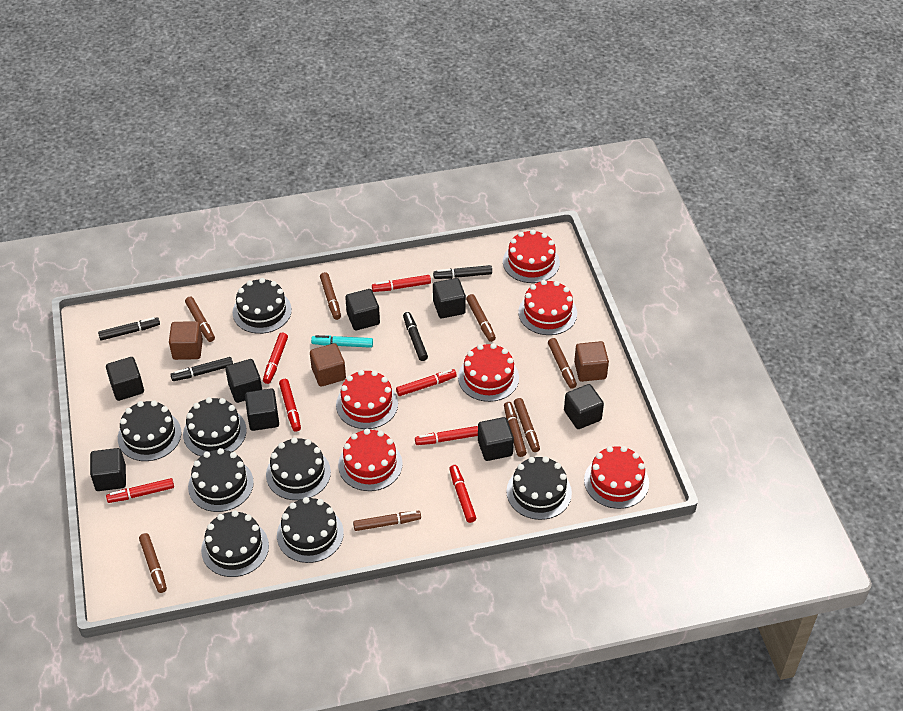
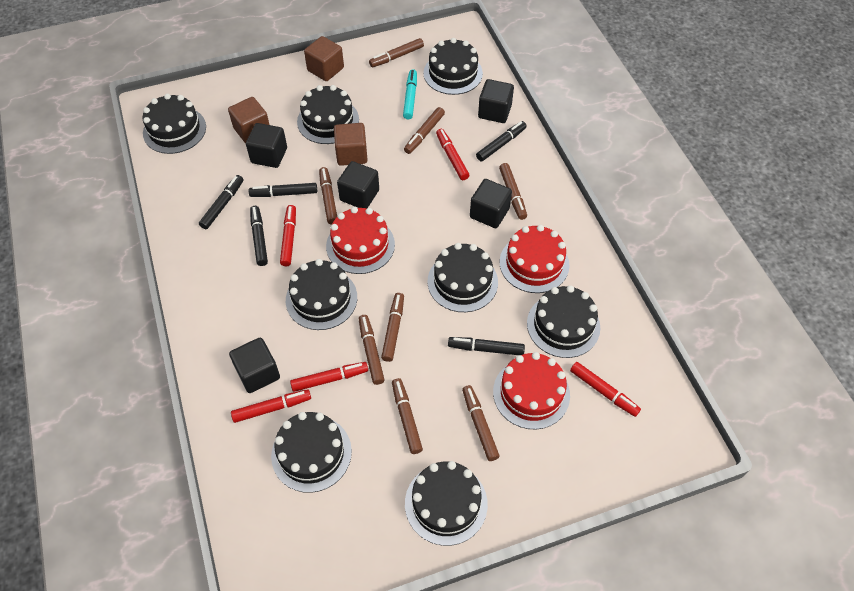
black cube: 8 -> 5
black marker: 4 -> 5
red cake: 6 -> 3
red marker: 7 -> 5

